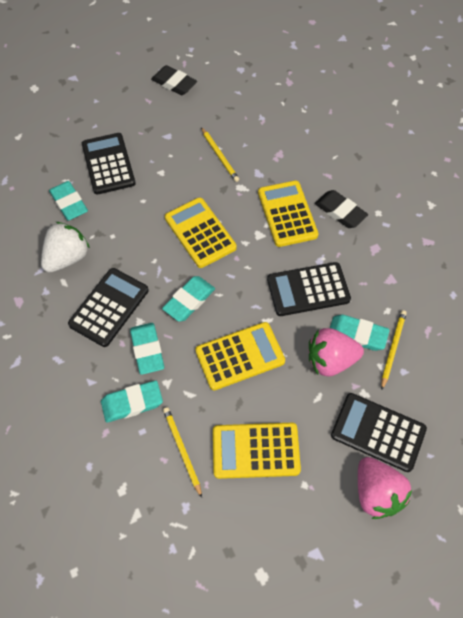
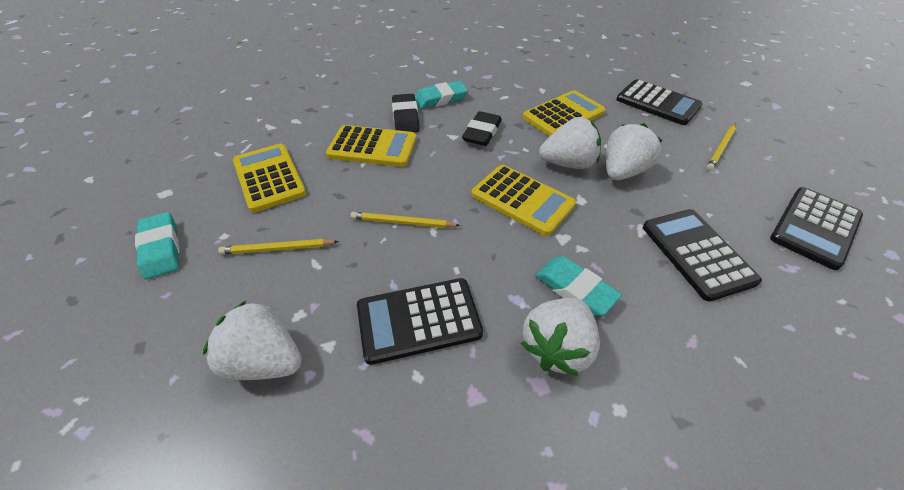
pink strawberry: 2 -> 0
turquoise eraser: 5 -> 3
white strawberry: 1 -> 4

